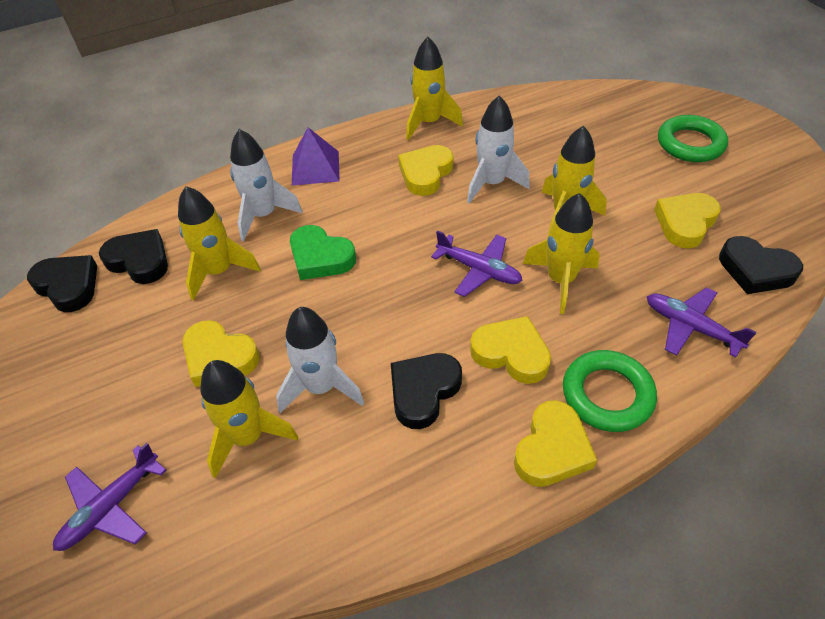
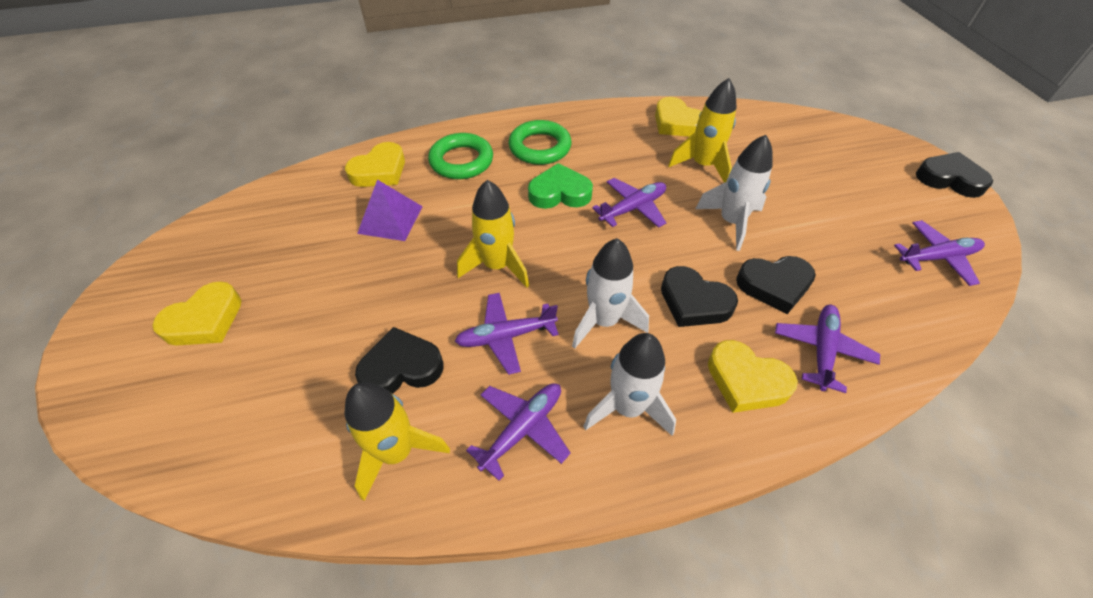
purple plane: 3 -> 5
yellow heart: 5 -> 4
yellow rocket: 5 -> 3

